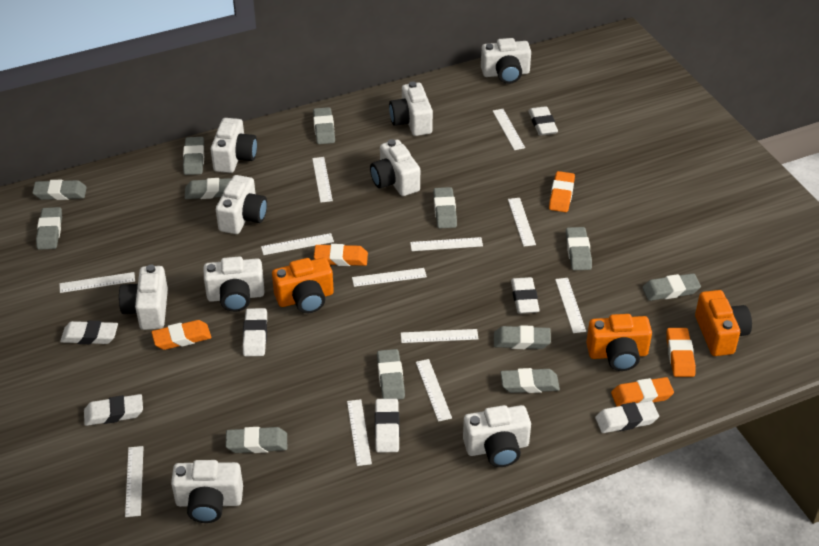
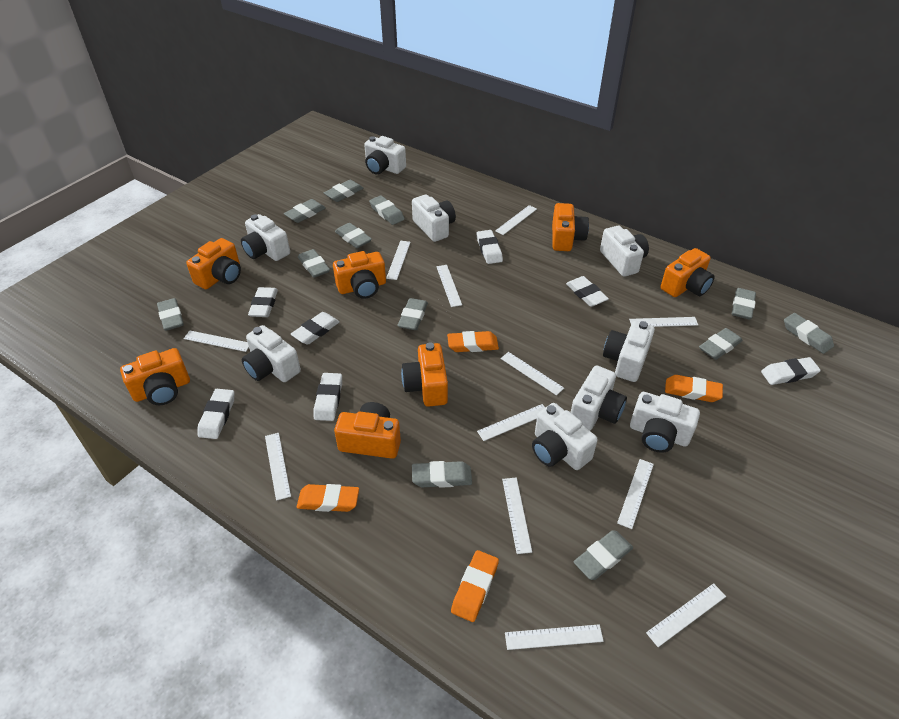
orange camera: 3 -> 7
orange eraser: 5 -> 4

